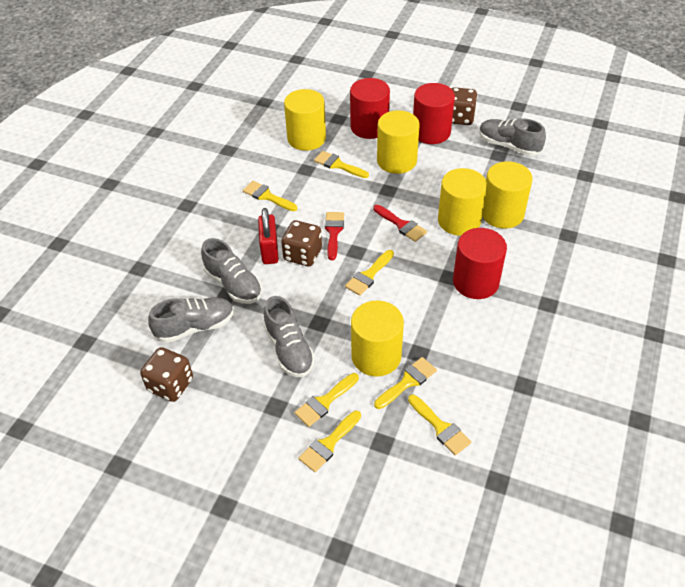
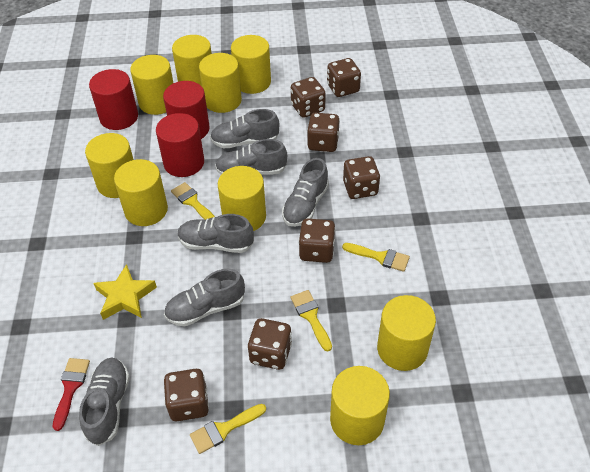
brown dice: 3 -> 7
grey shoe: 4 -> 6
red brush: 2 -> 1
red padlock: 1 -> 0
yellow brush: 7 -> 4
yellow cylinder: 5 -> 9
yellow star: 0 -> 1

